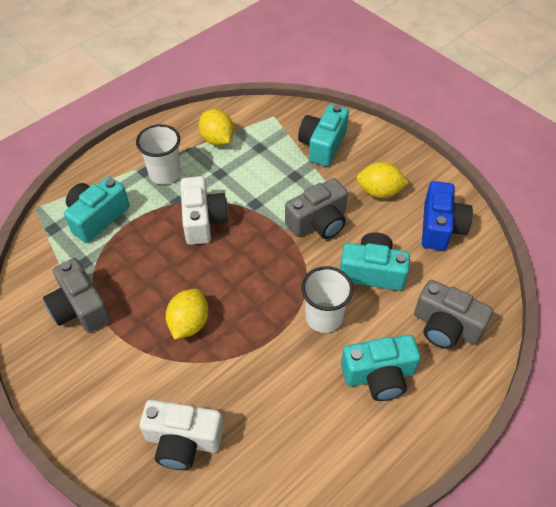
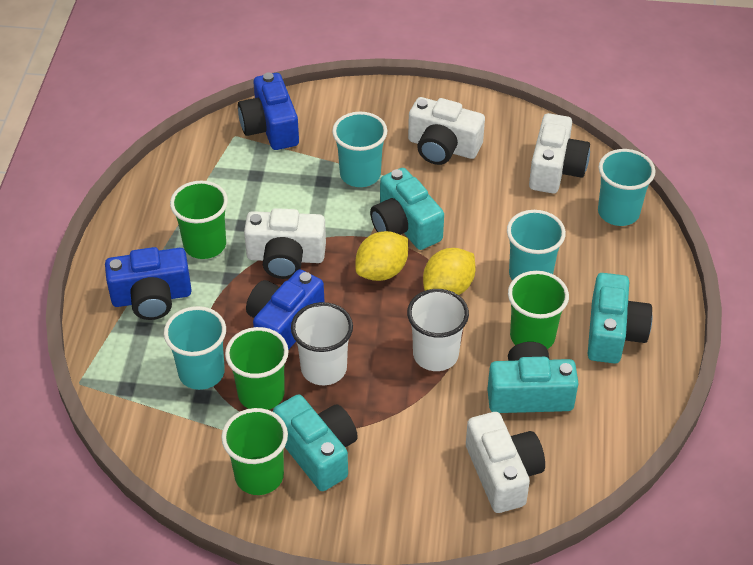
blue camera: 1 -> 3
green cup: 0 -> 4
grey camera: 3 -> 0
turquoise cup: 0 -> 4
white camera: 2 -> 4
yellow lemon: 3 -> 2

